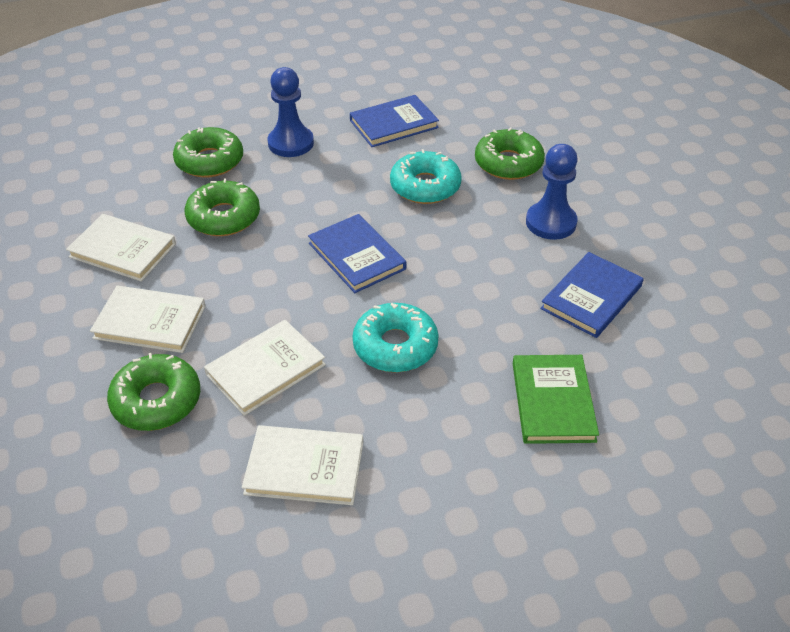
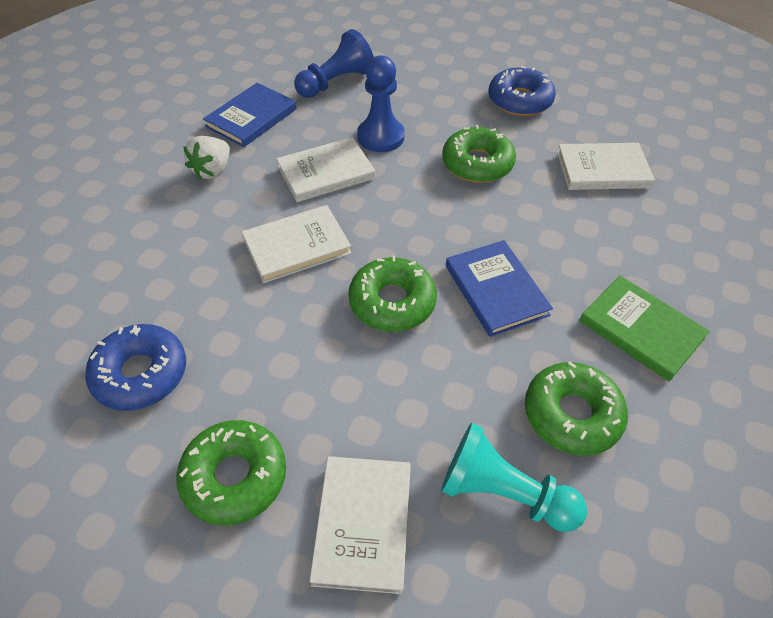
blue book: 3 -> 2
blue donut: 0 -> 2
turquoise donut: 2 -> 0
turquoise pawn: 0 -> 1
white strawberry: 0 -> 1

